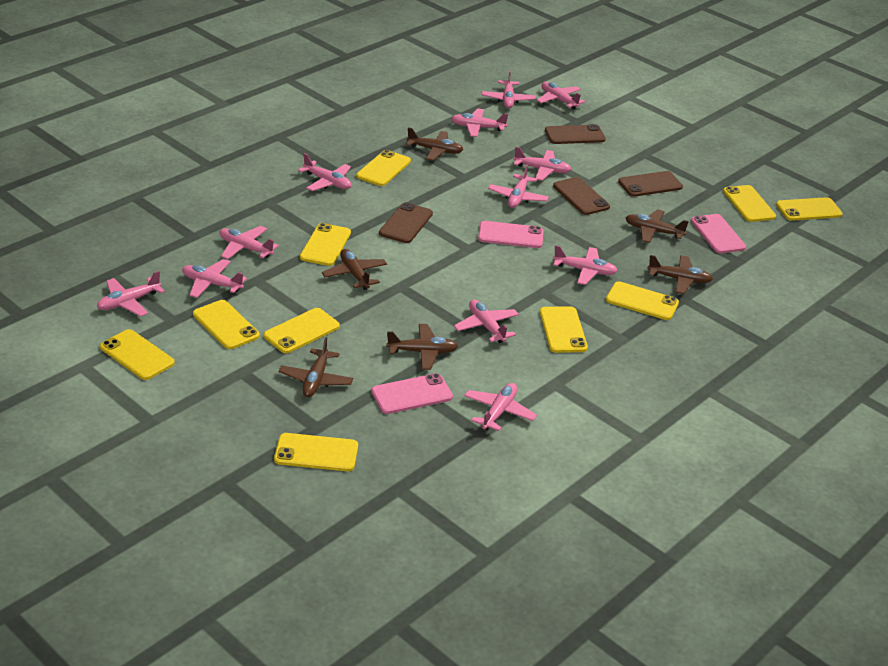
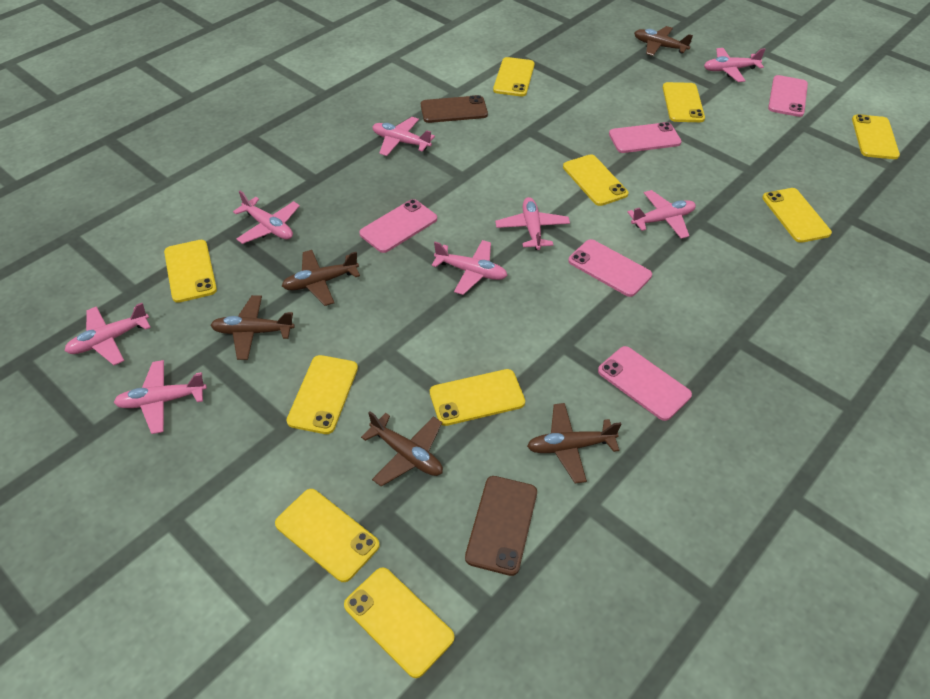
brown phone: 4 -> 2
brown plane: 6 -> 5
pink phone: 3 -> 5
pink plane: 12 -> 8

